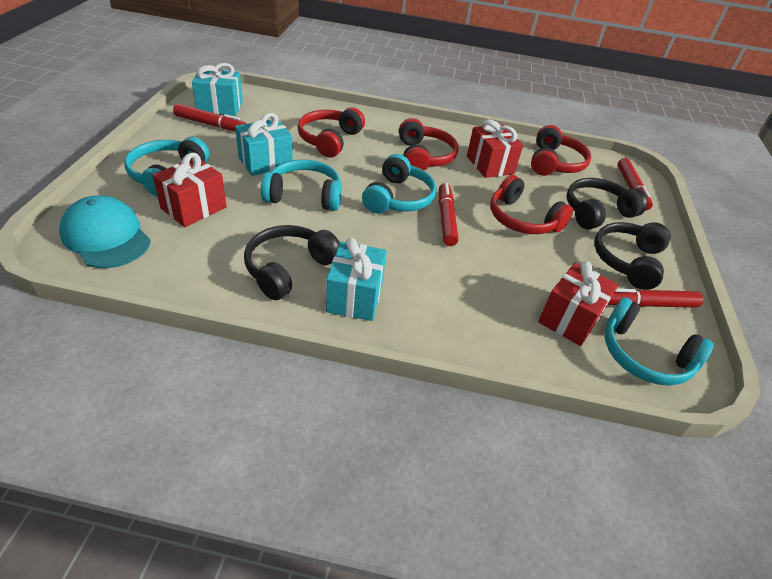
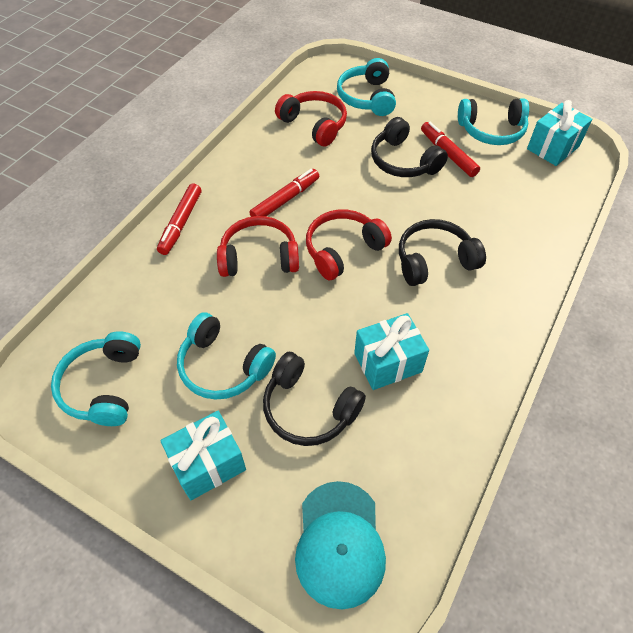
red gift: 3 -> 0
red headphones: 4 -> 3
red marker: 4 -> 3

